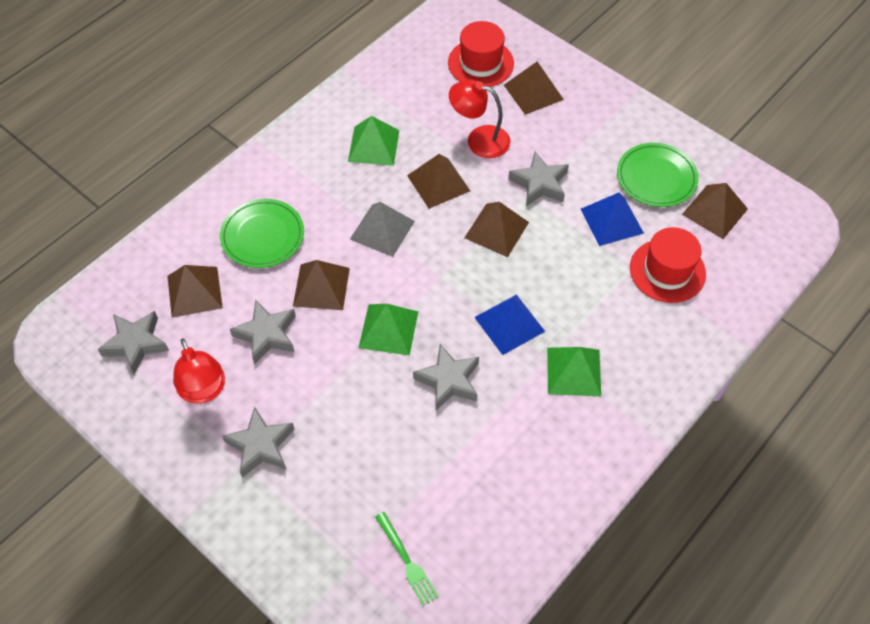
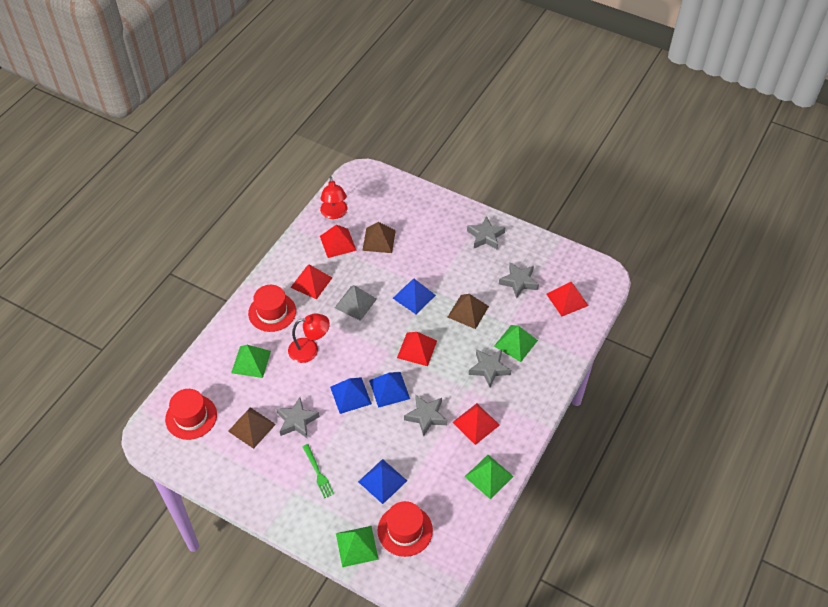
blue pyramid: 2 -> 4
brown pyramid: 6 -> 3
green plate: 2 -> 0
green pyramid: 3 -> 4
red hat: 2 -> 3
red pyramid: 0 -> 5

